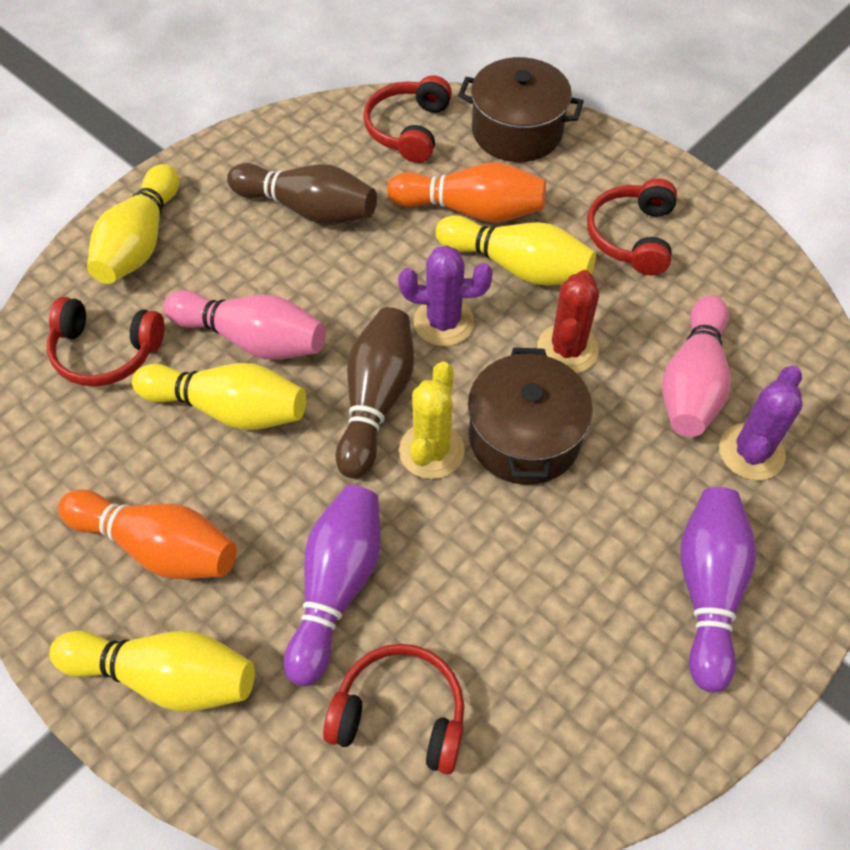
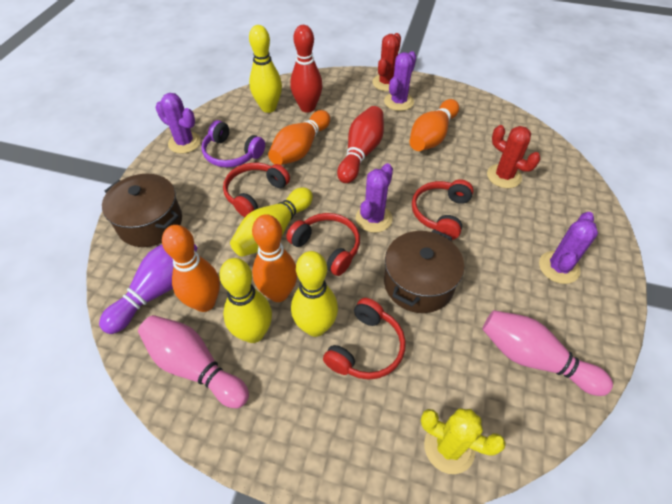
brown bowling pin: 2 -> 0
orange bowling pin: 2 -> 4
purple bowling pin: 2 -> 1
purple cactus: 2 -> 4
purple headphones: 0 -> 1
red bowling pin: 0 -> 2
red cactus: 1 -> 2

